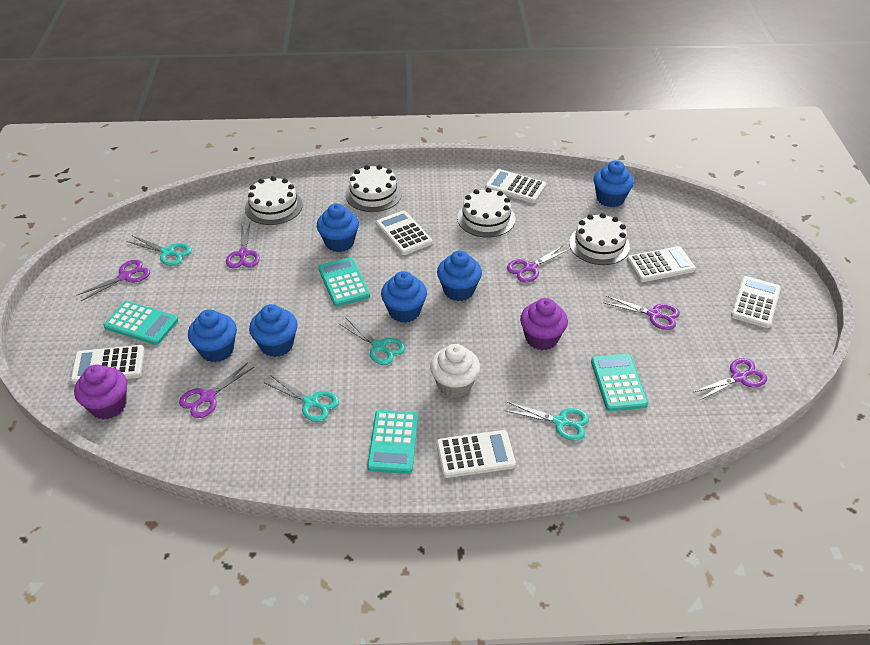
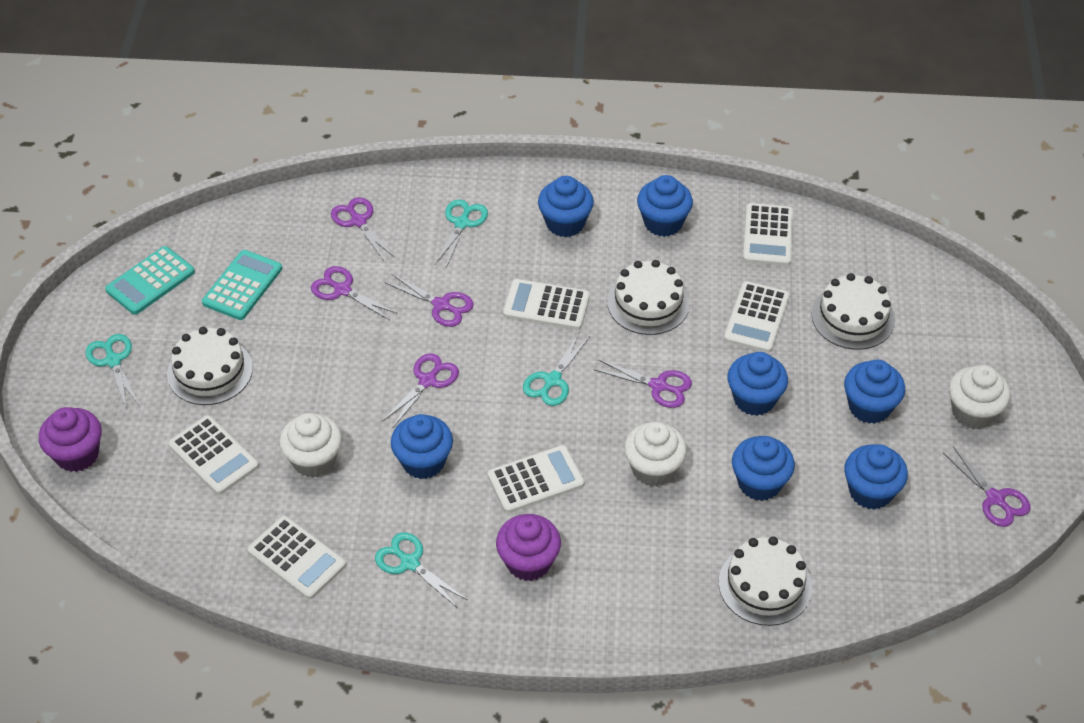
blue cupcake: 6 -> 7
turquoise calculator: 4 -> 2
white cupcake: 1 -> 3

